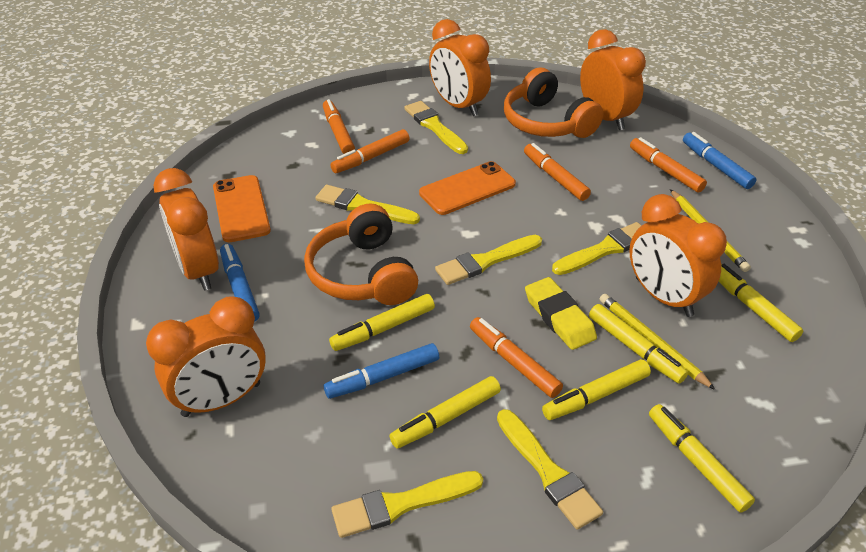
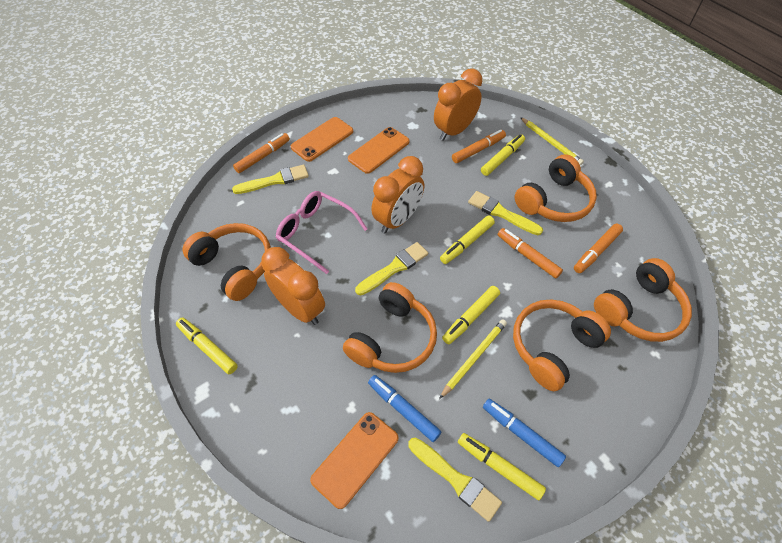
blue marker: 3 -> 2
orange clock: 5 -> 3
orange headphones: 2 -> 5
orange marker: 5 -> 4
orange phone: 2 -> 3
pink glasses: 0 -> 1
yellow brush: 6 -> 4
yellow eraser: 1 -> 0
yellow marker: 6 -> 5

